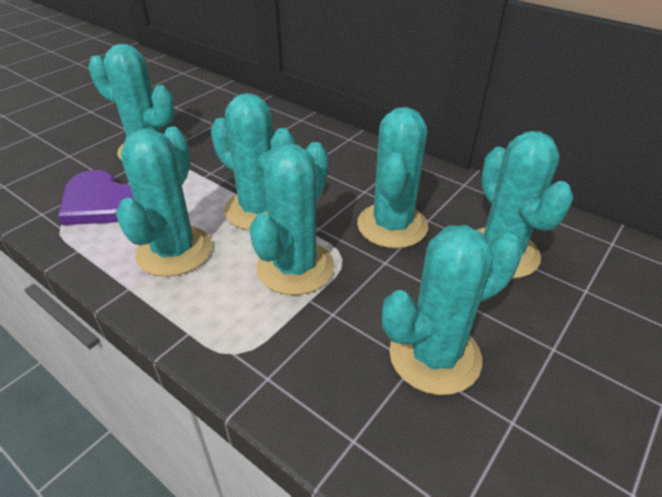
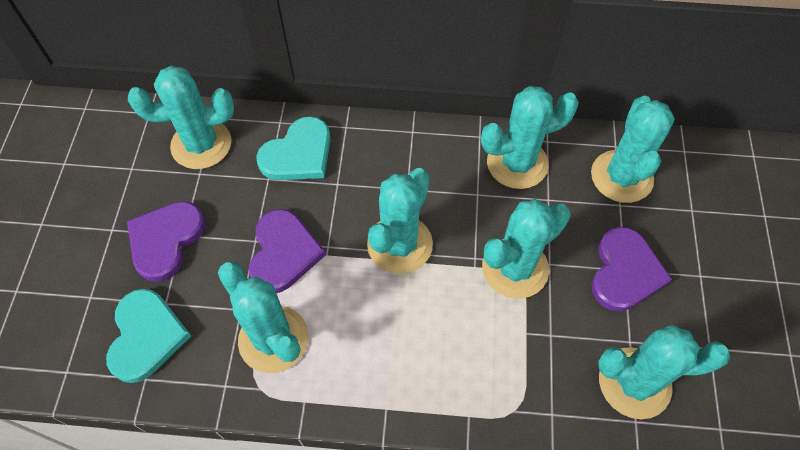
purple heart: 1 -> 3
turquoise heart: 0 -> 2

